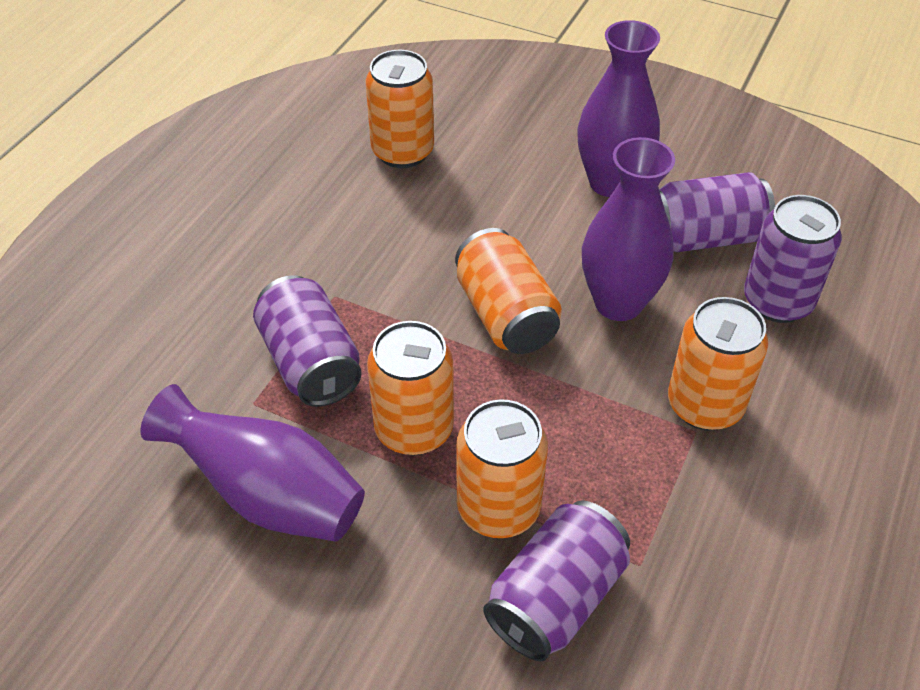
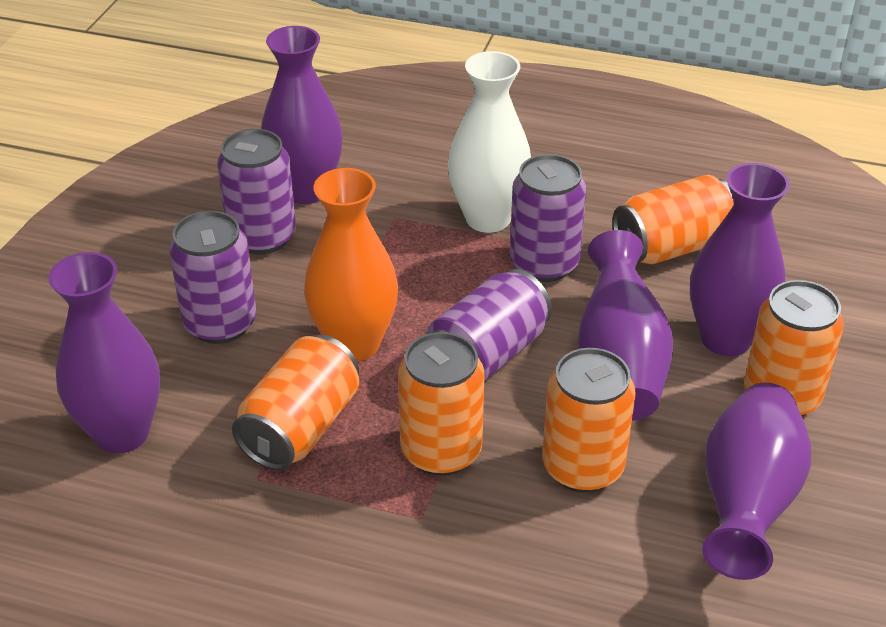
orange vase: 0 -> 1
purple vase: 3 -> 5
white vase: 0 -> 1

